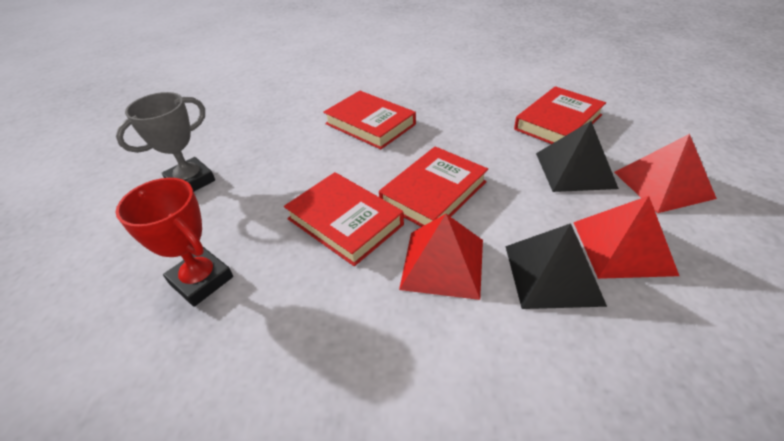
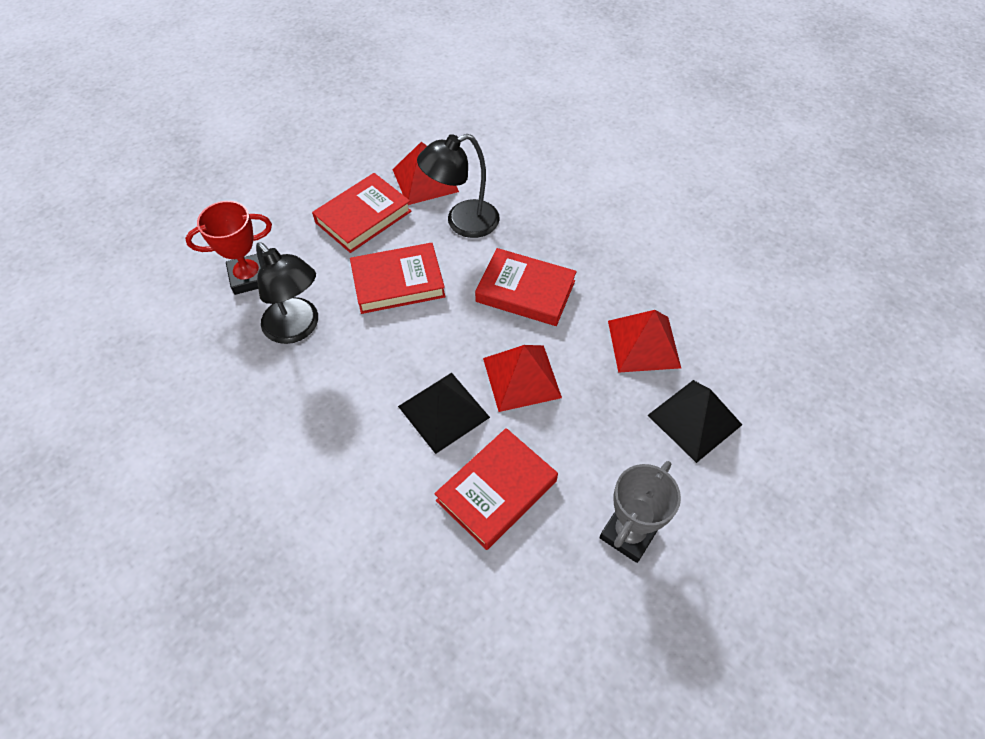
black lamp: 0 -> 2

